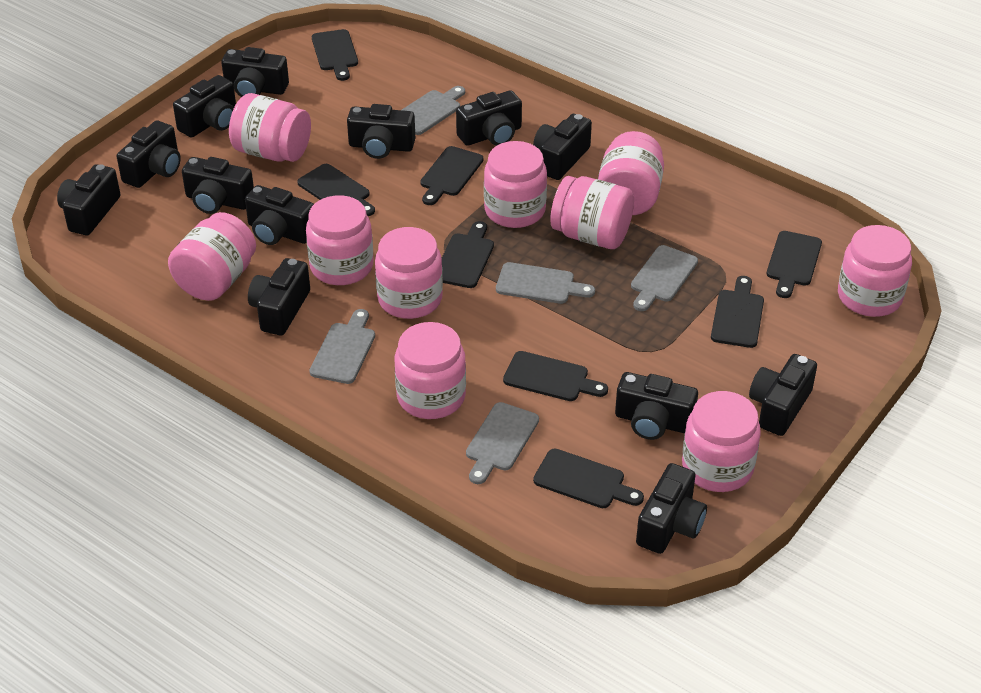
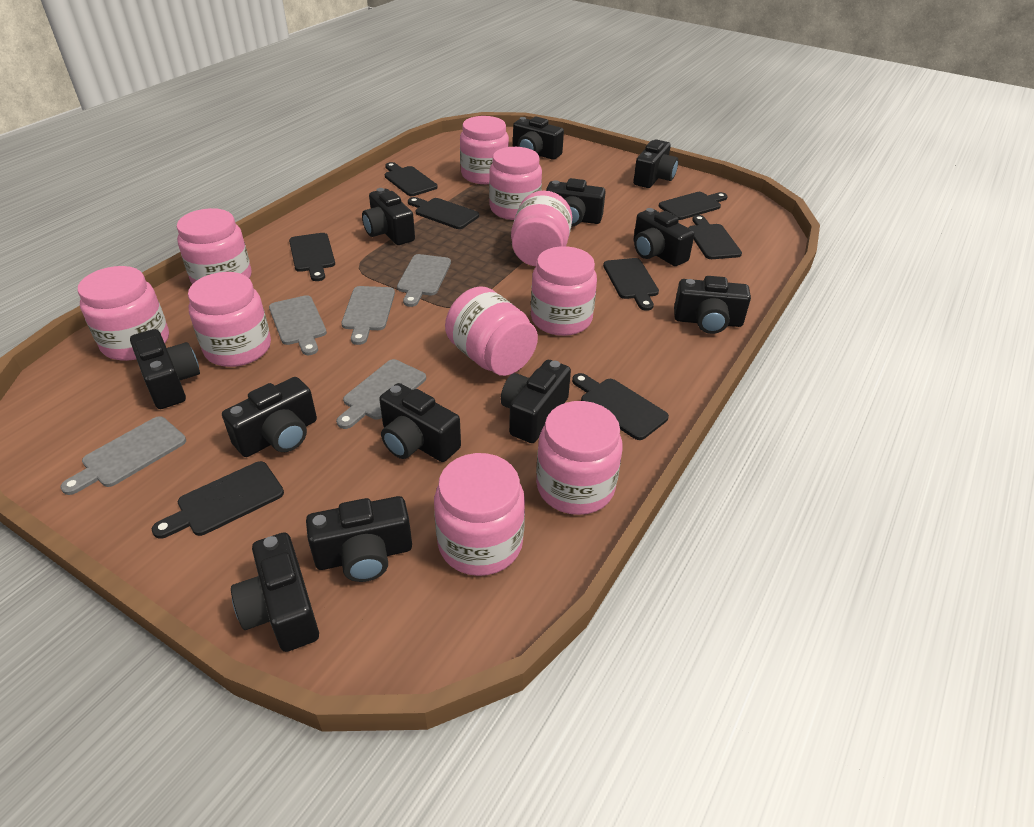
black camera: 13 -> 12

